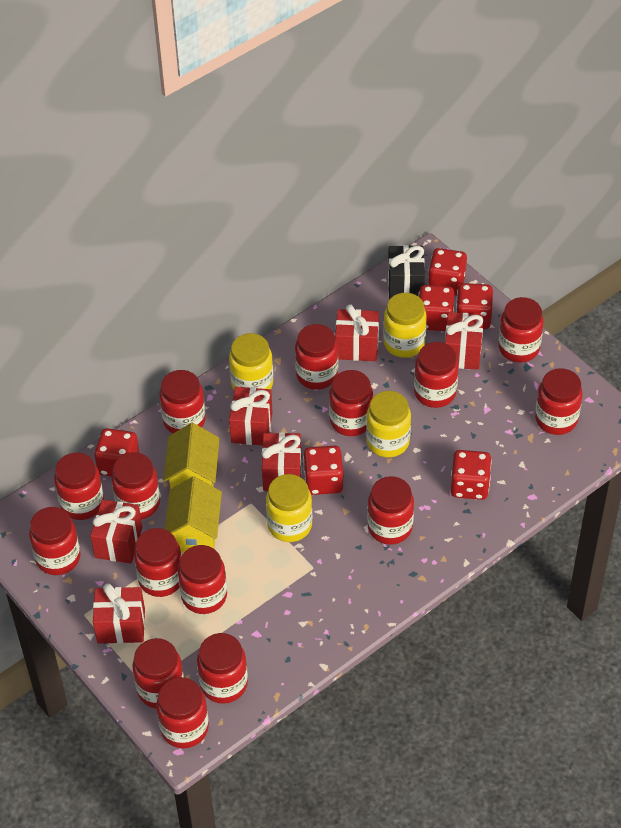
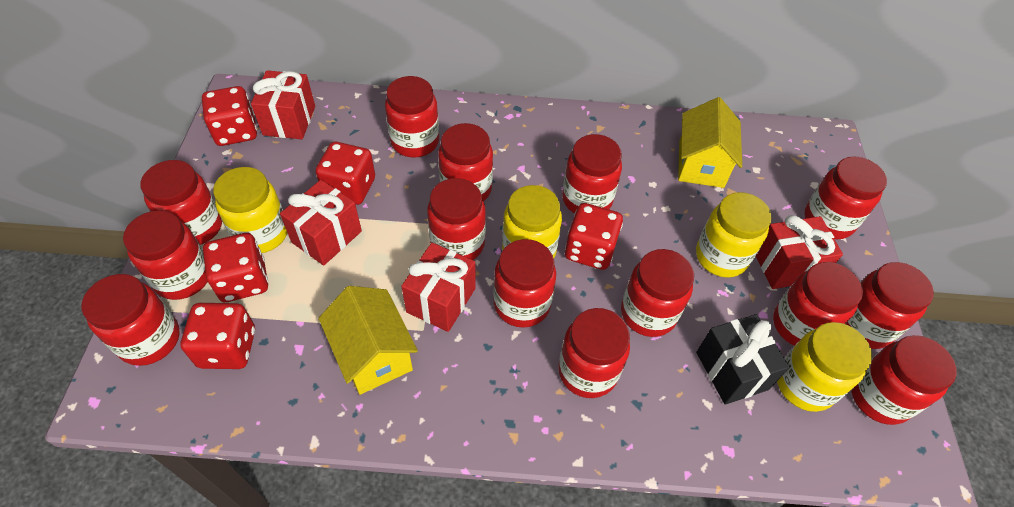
red dice: 6 -> 5
red gift: 6 -> 4
red jar: 15 -> 14

